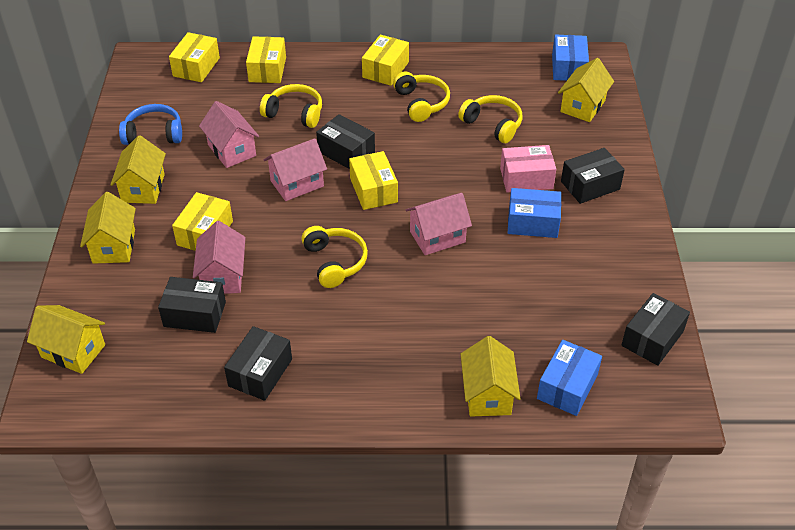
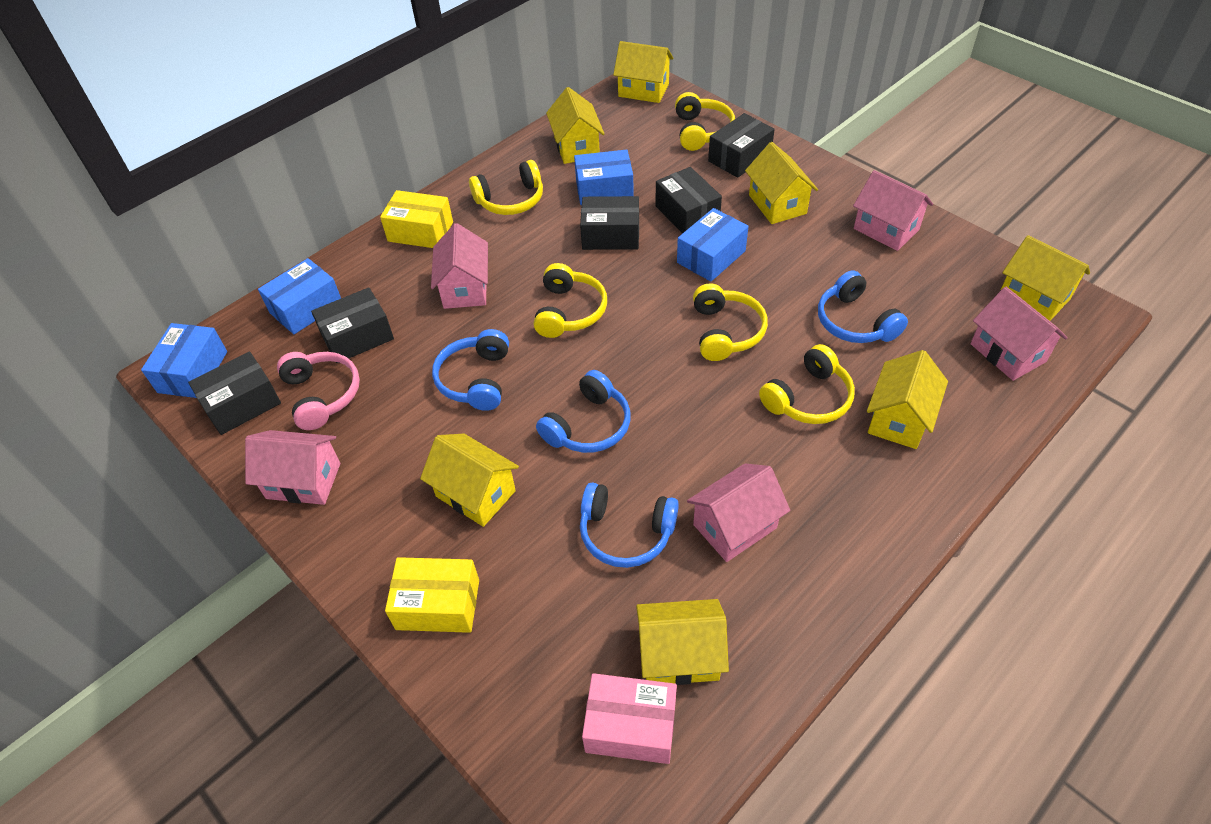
blue box: 3 -> 4
blue headphones: 1 -> 4
pink headphones: 0 -> 1
pink house: 4 -> 5
yellow box: 5 -> 2
yellow headphones: 4 -> 5
yellow house: 5 -> 7

